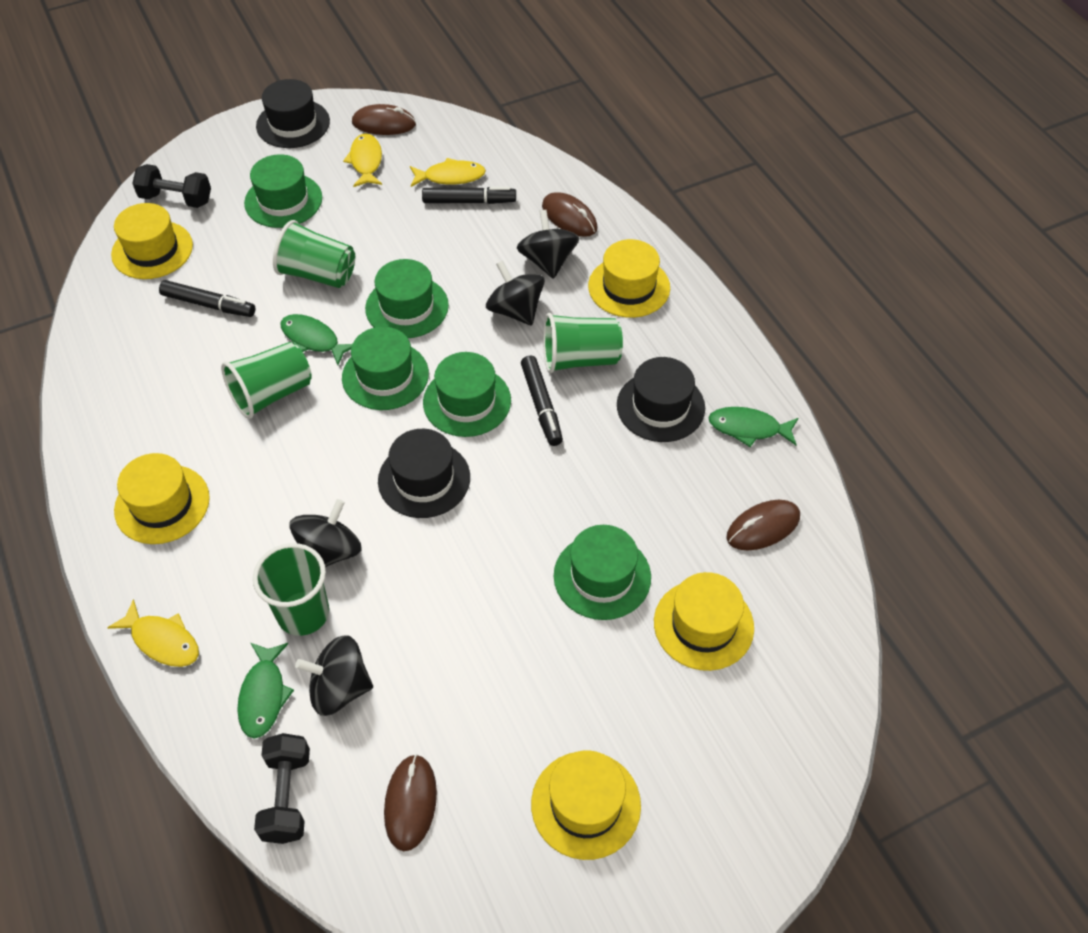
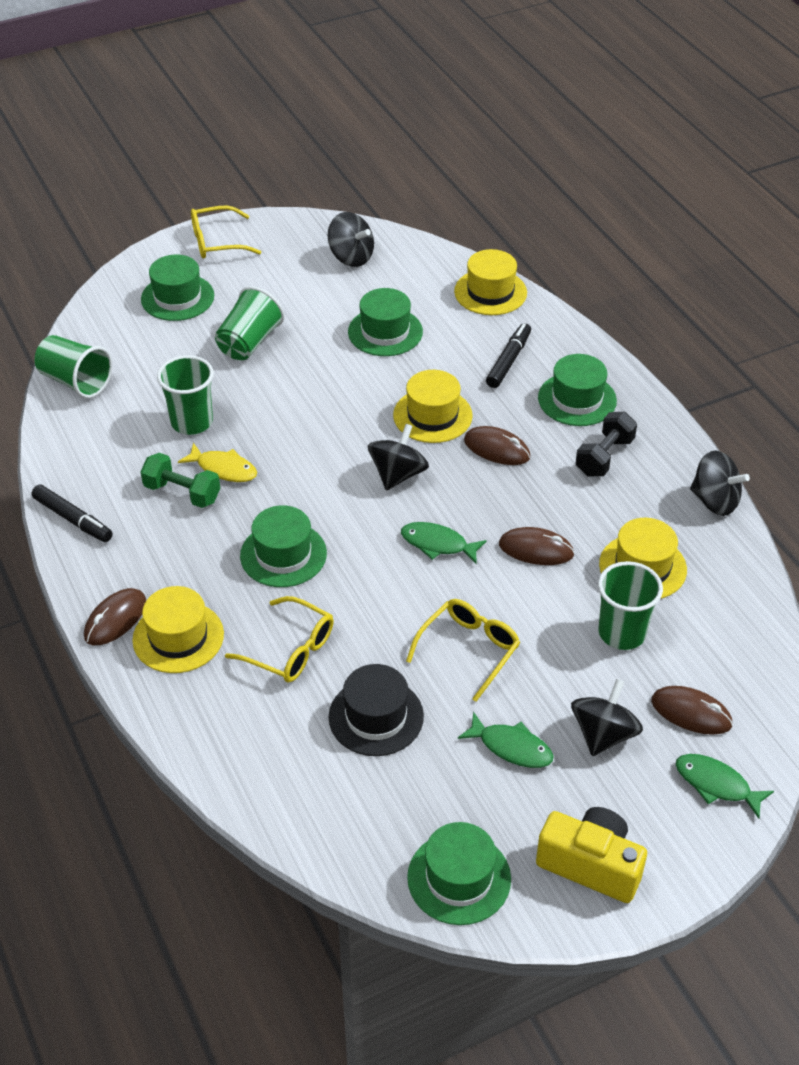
black dumbbell: 2 -> 1
black hat: 3 -> 1
black marker: 3 -> 2
green dumbbell: 0 -> 1
yellow camera: 0 -> 1
yellow fish: 3 -> 1
yellow glasses: 0 -> 3
yellow hat: 5 -> 4

